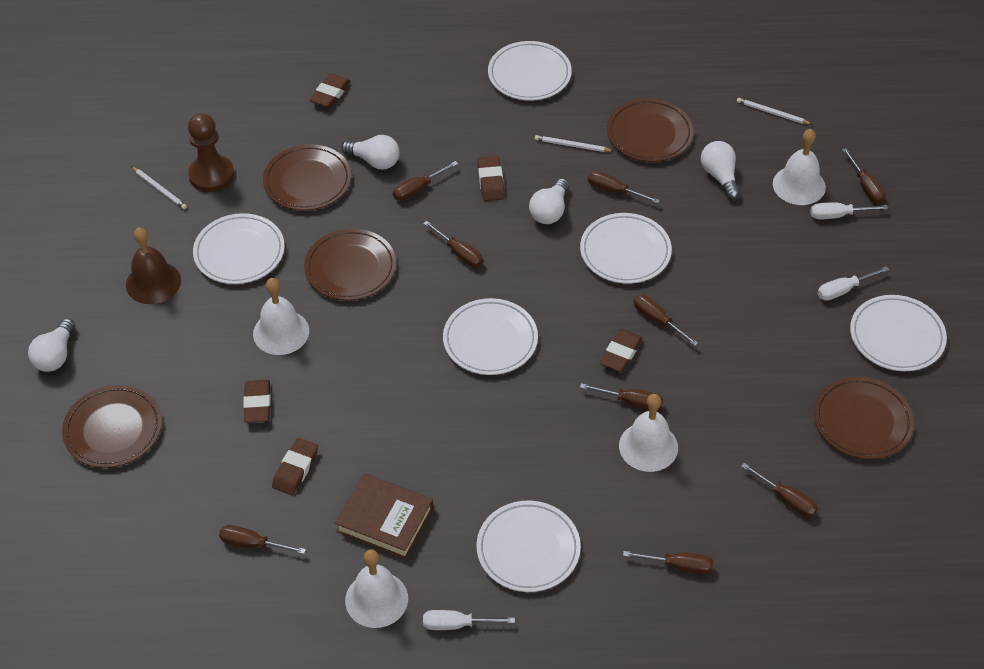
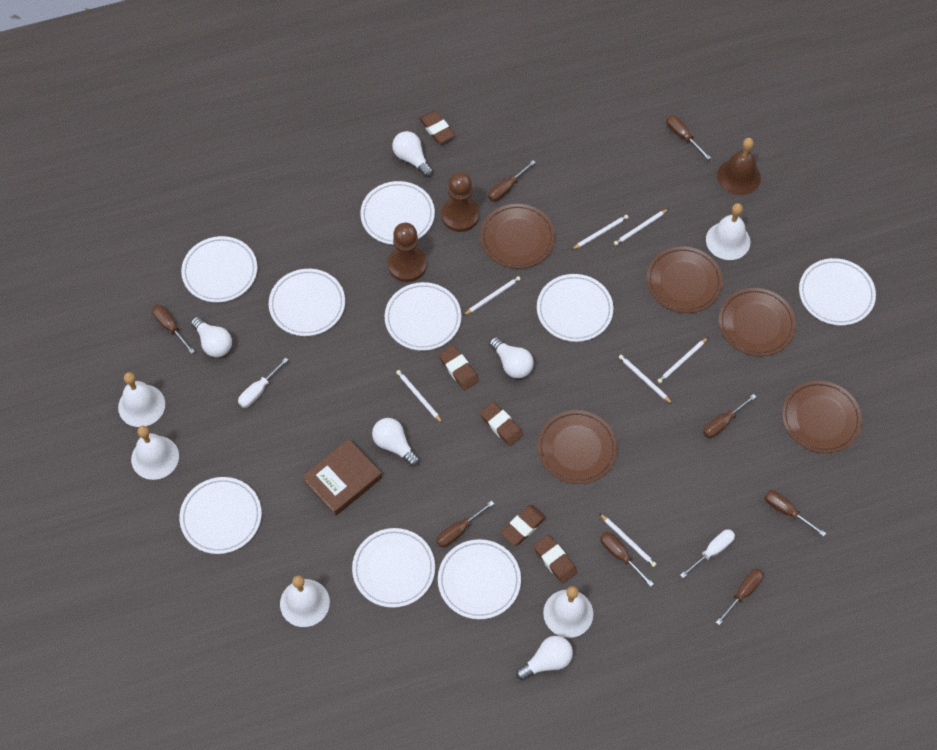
brown pawn: 1 -> 2
brown screwdriver: 9 -> 8
white bell: 4 -> 5
white light bulb: 4 -> 5
white pencil: 3 -> 7
white plate: 6 -> 9
white screwdriver: 3 -> 2

